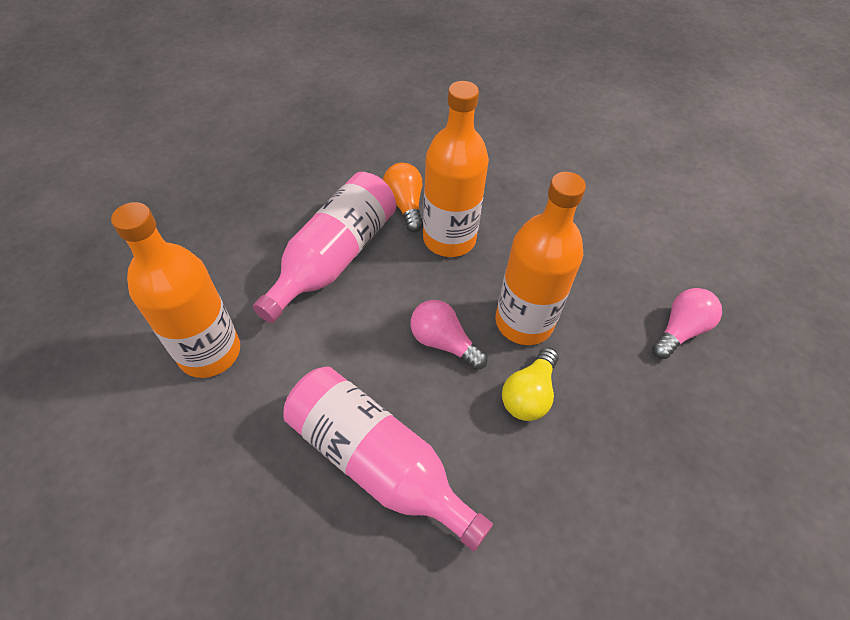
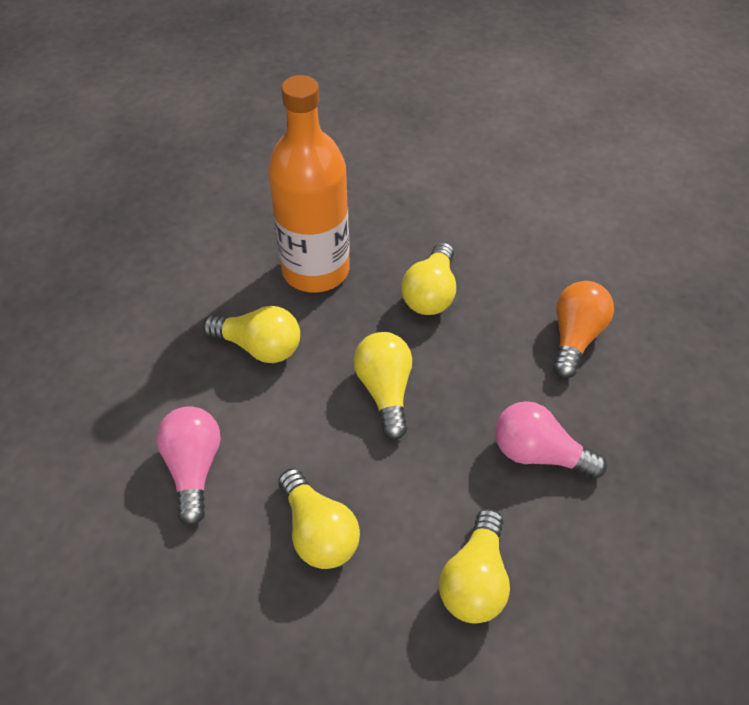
orange bottle: 3 -> 1
pink bottle: 2 -> 0
yellow light bulb: 1 -> 5

